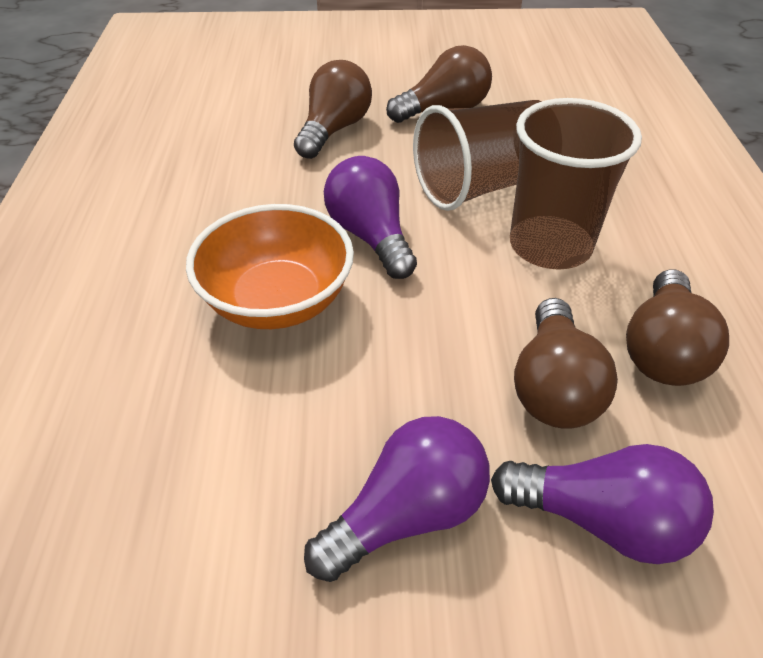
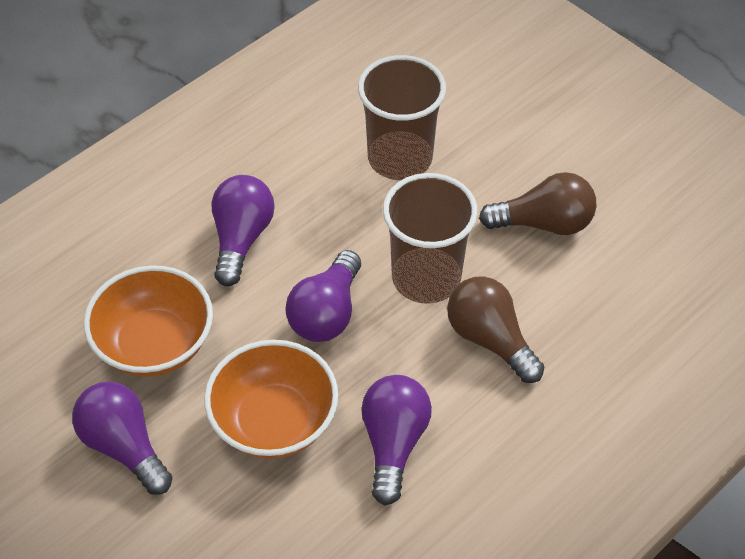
brown light bulb: 4 -> 2
orange bowl: 1 -> 2
purple light bulb: 3 -> 4

